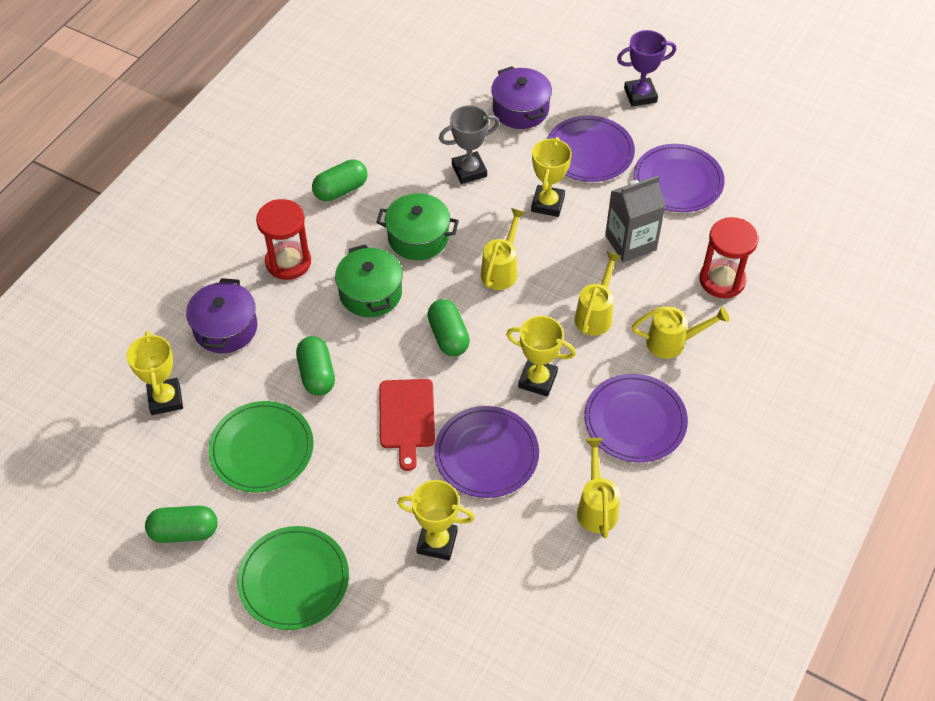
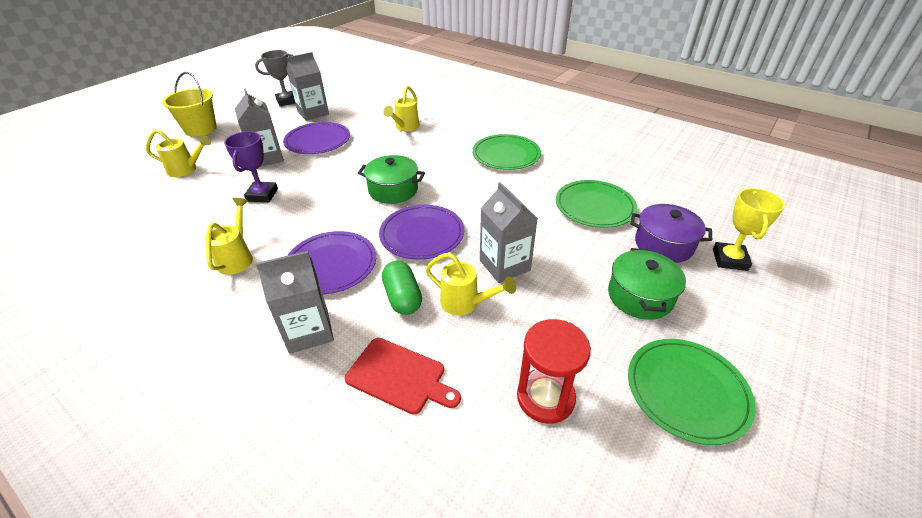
green capsule: 4 -> 1
green plate: 2 -> 3
grey carton: 1 -> 4
purple plate: 4 -> 3
purple pot: 2 -> 1
red hourglass: 2 -> 1
yellow bucket: 0 -> 1
yellow trophy: 4 -> 1

